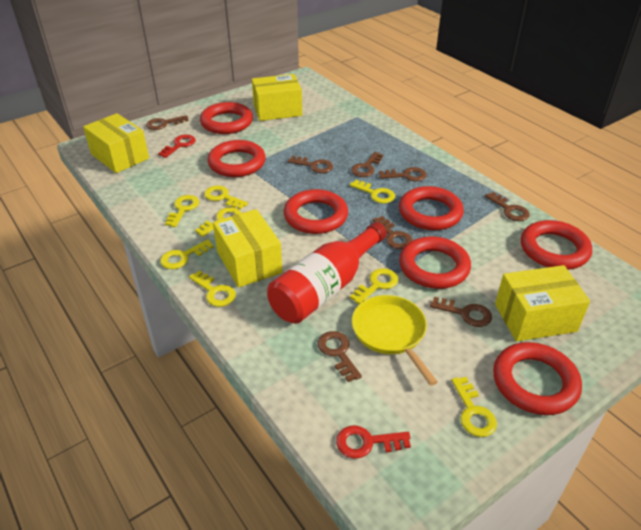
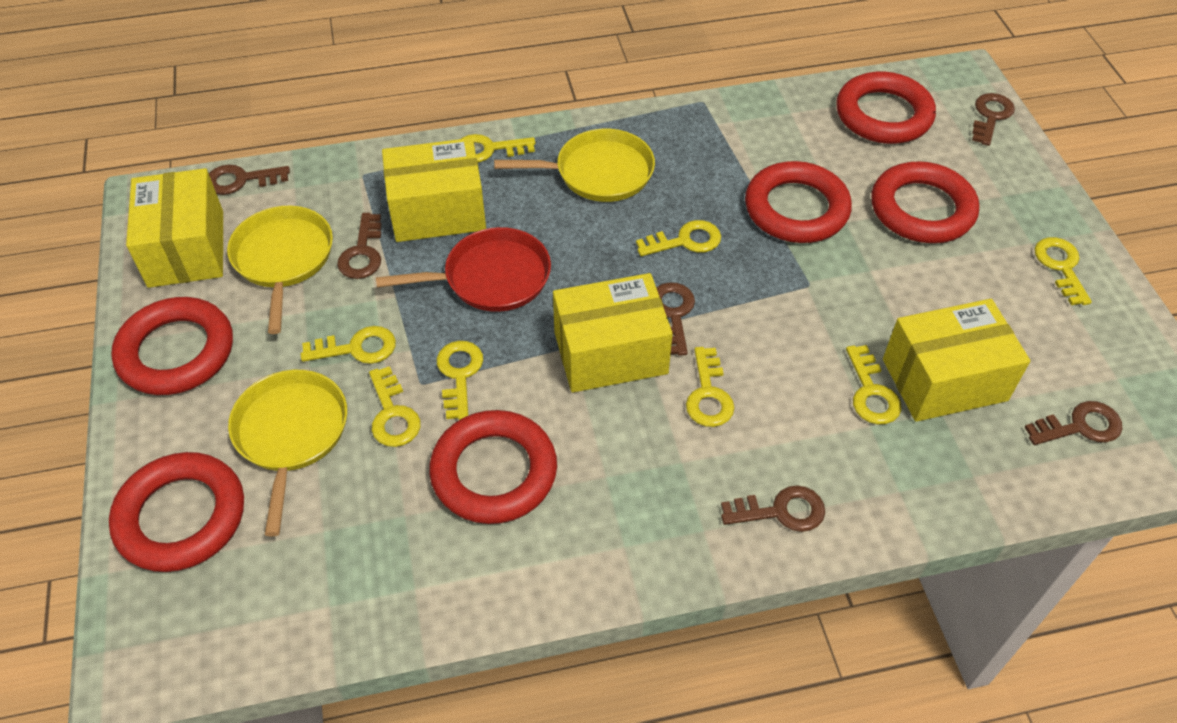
brown key: 8 -> 6
red bottle: 1 -> 0
red key: 2 -> 0
red pan: 0 -> 1
red ring: 7 -> 6
yellow pan: 1 -> 3

